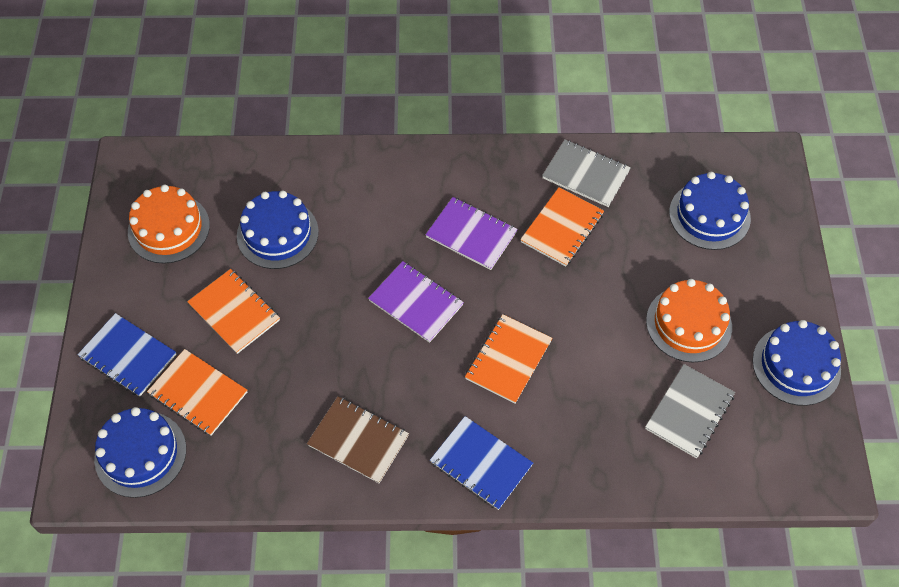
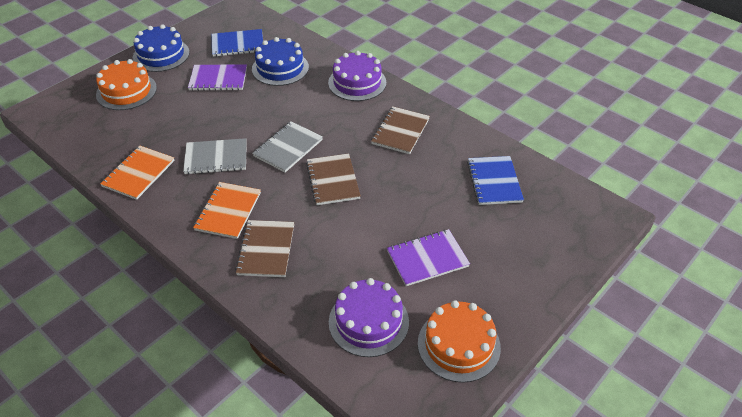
blue cake: 4 -> 2
brown notebook: 1 -> 3
orange notebook: 4 -> 2
purple cake: 0 -> 2

